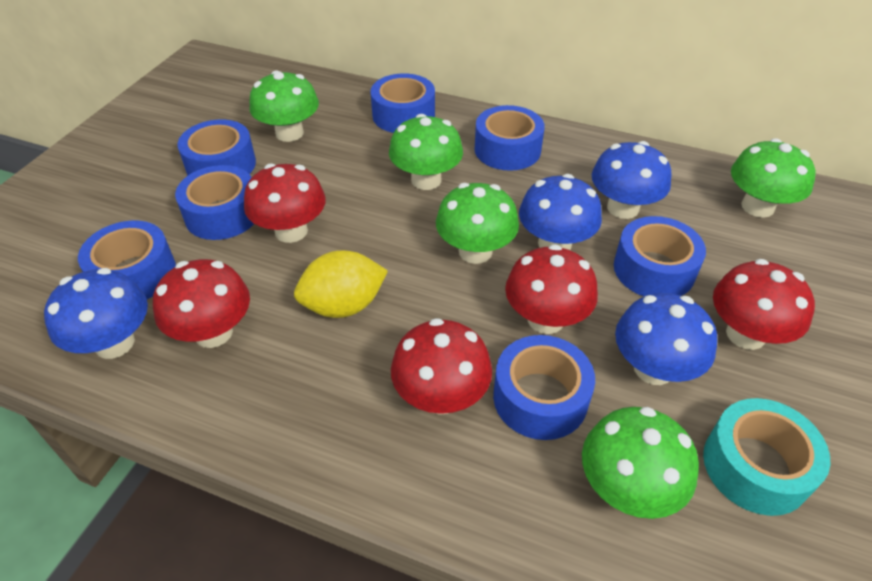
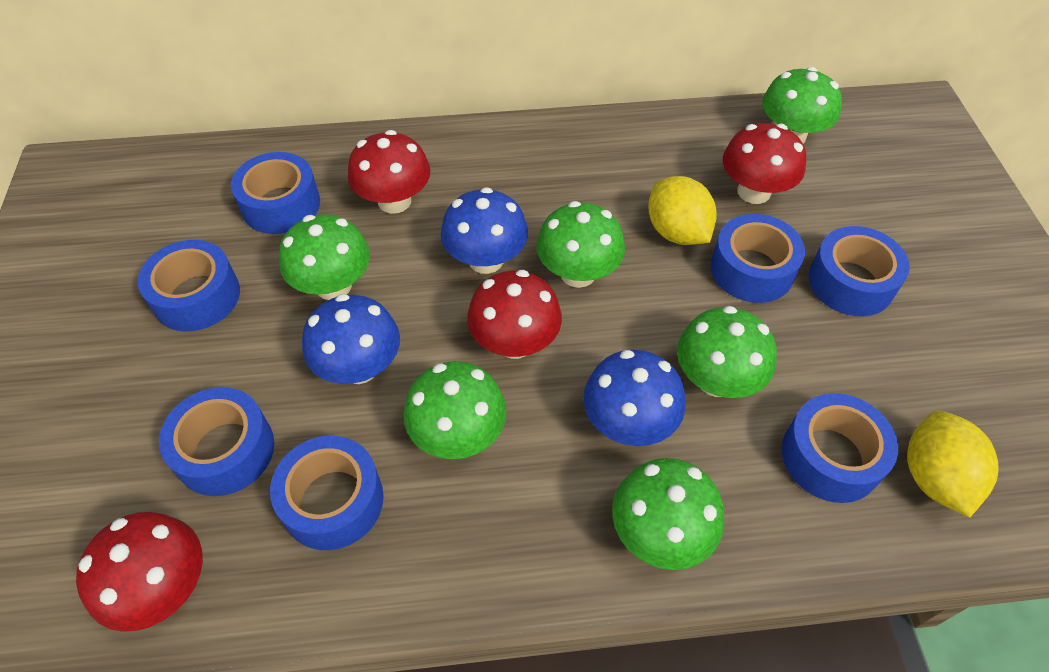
blue mushroom: 4 -> 3
green mushroom: 5 -> 6
red mushroom: 5 -> 4
turquoise tape: 1 -> 0
yellow lemon: 1 -> 2

